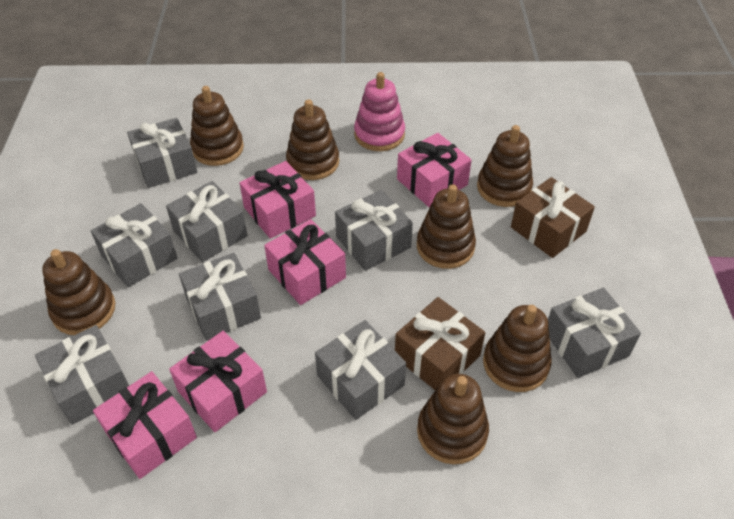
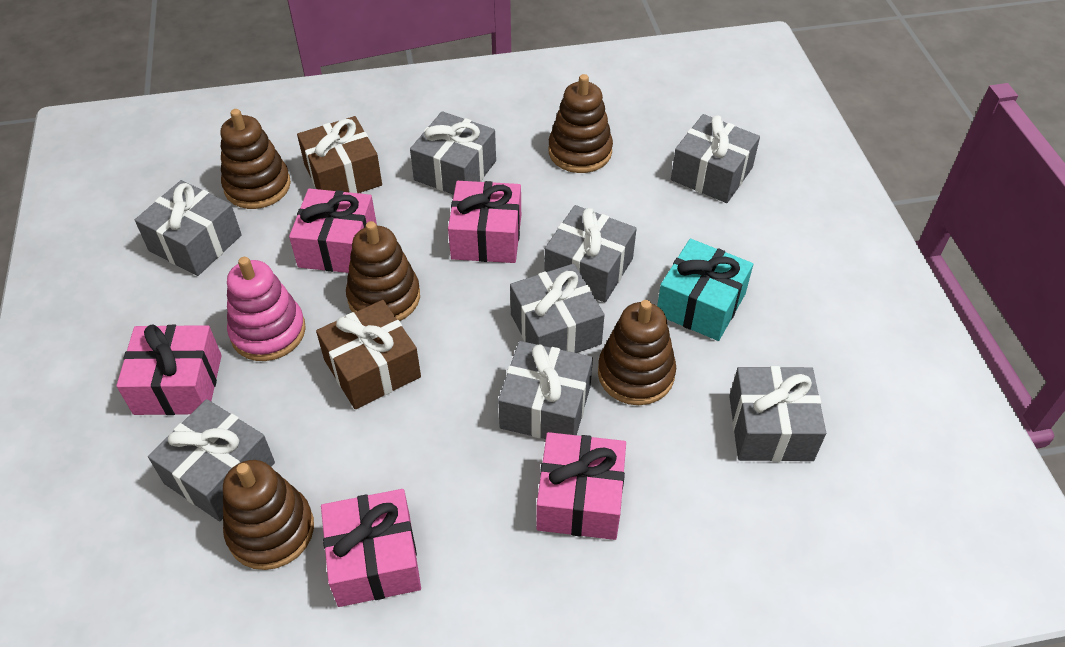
brown stacking toy: 7 -> 5
turquoise gift: 0 -> 1

